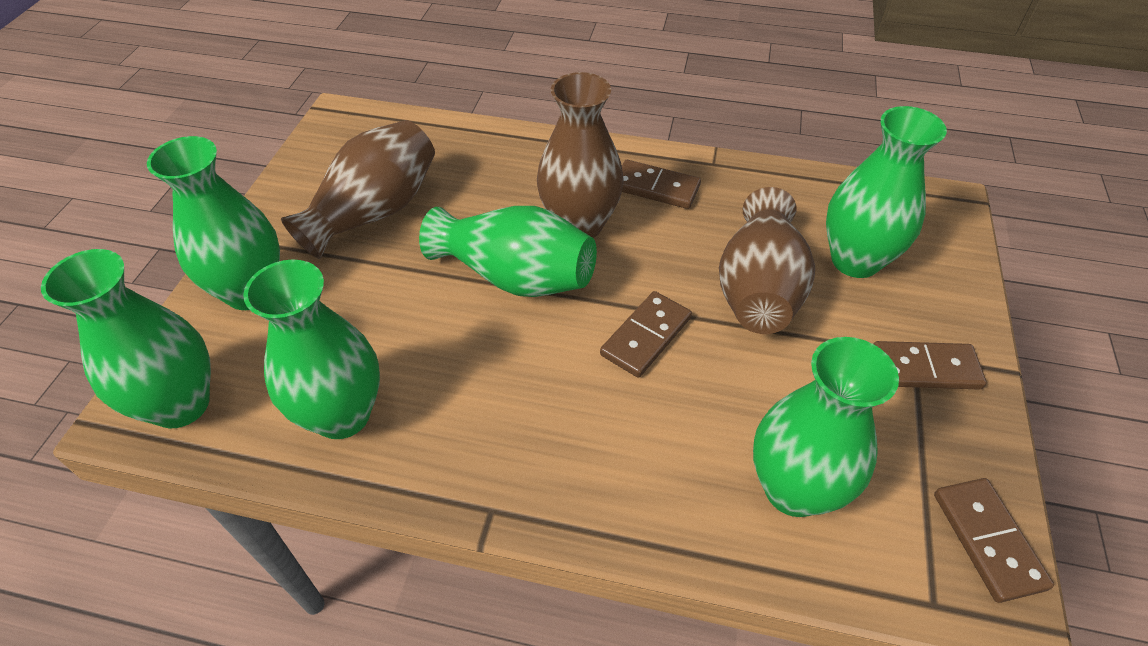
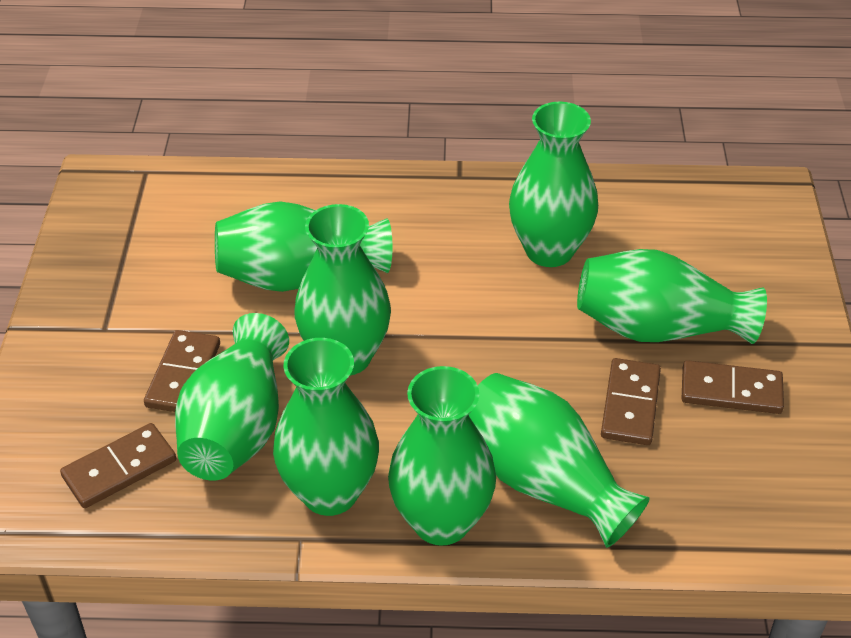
brown vase: 3 -> 0
green vase: 6 -> 8

